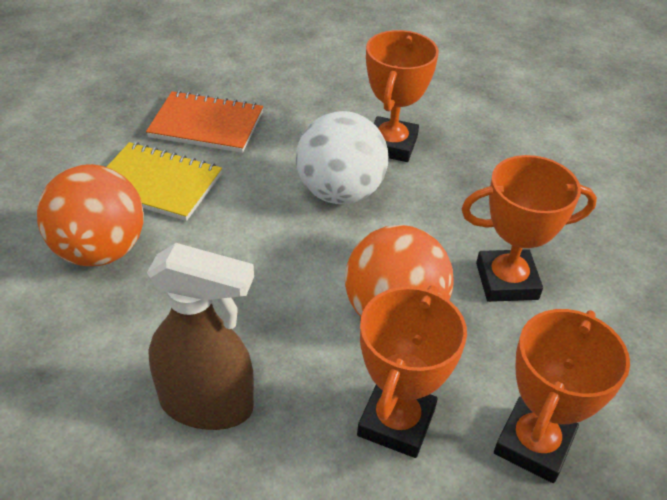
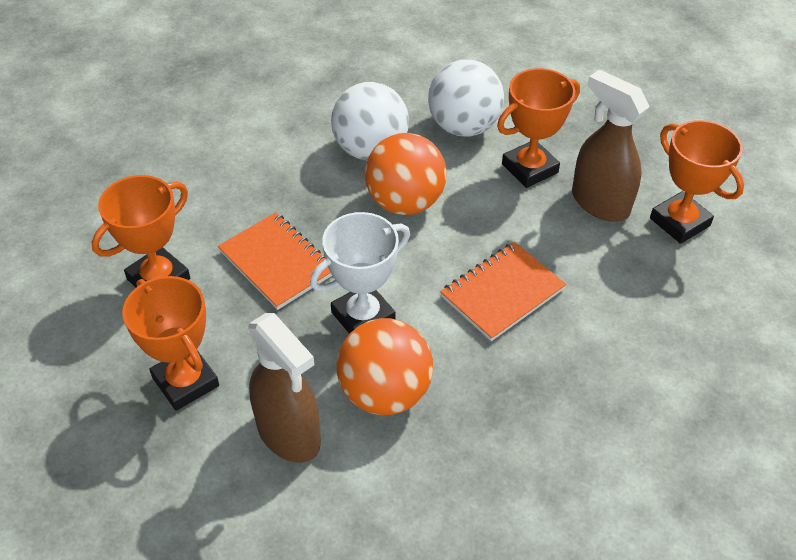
brown spray bottle: 1 -> 2
orange notebook: 1 -> 2
white ball: 1 -> 2
white trophy: 0 -> 1
yellow notebook: 1 -> 0

